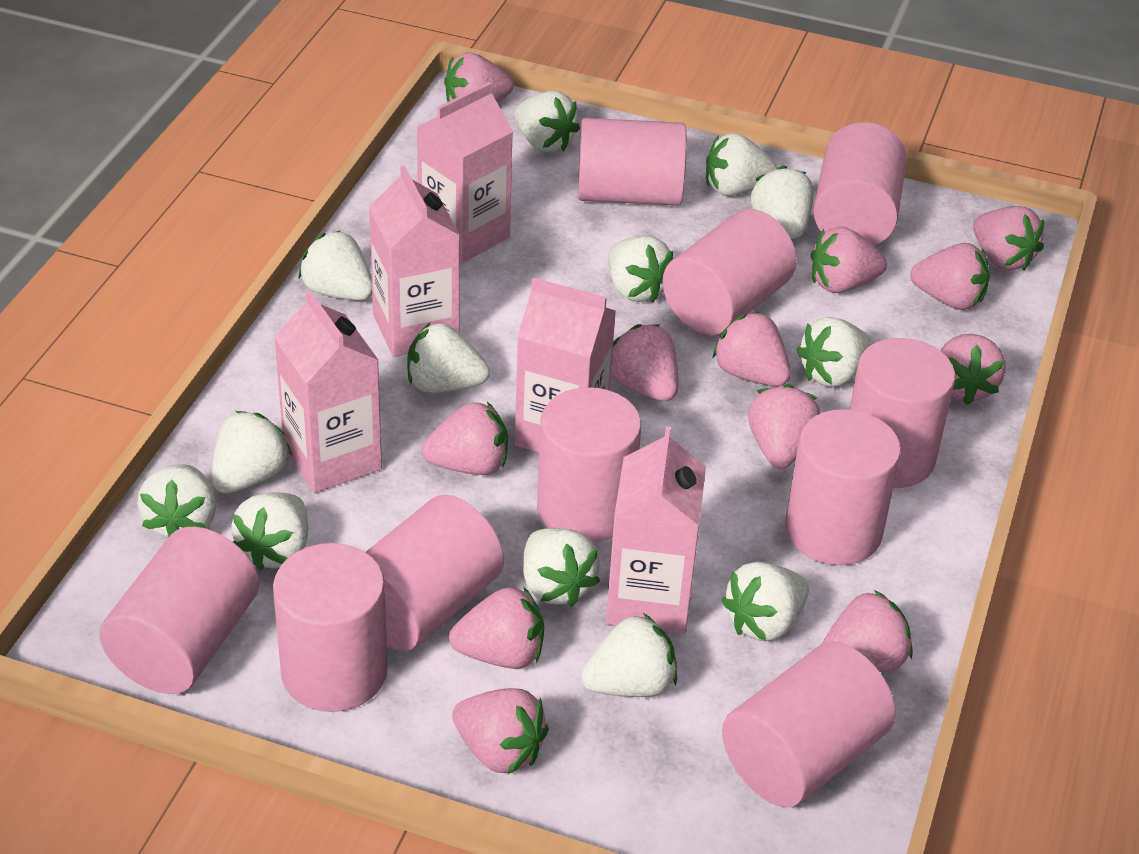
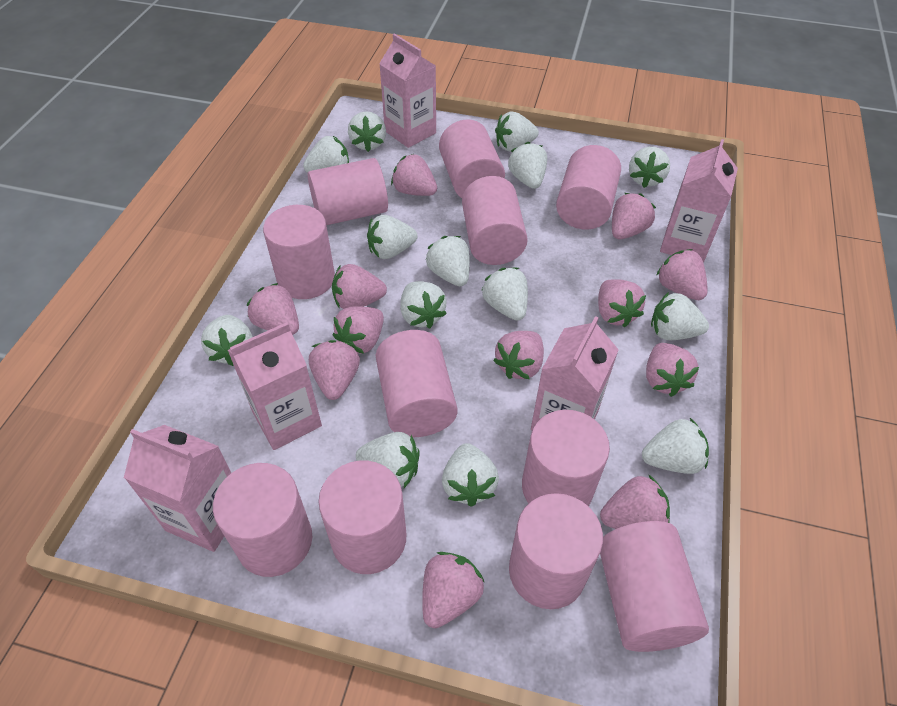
pink cylinder: 10 -> 11
white strawberry: 13 -> 14

